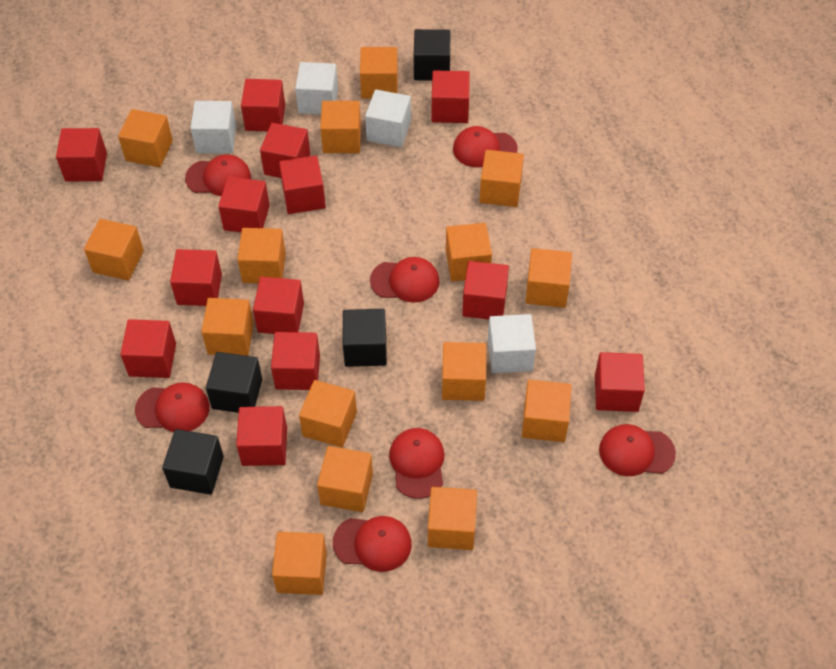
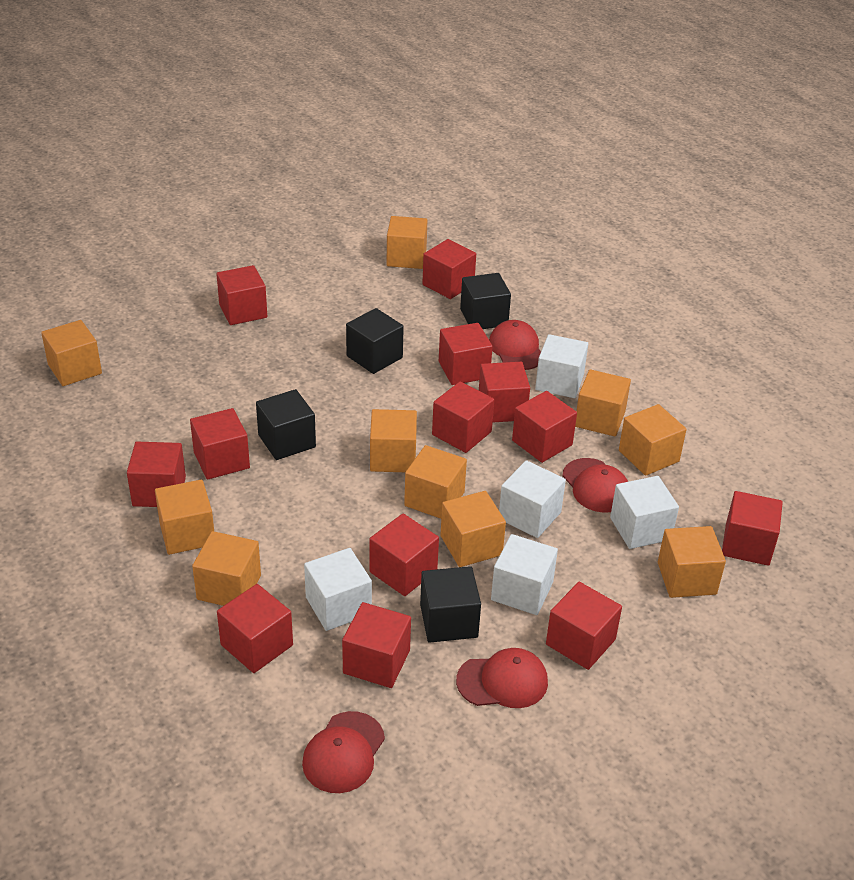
orange cube: 15 -> 10
red cap: 7 -> 4
white cube: 4 -> 5

